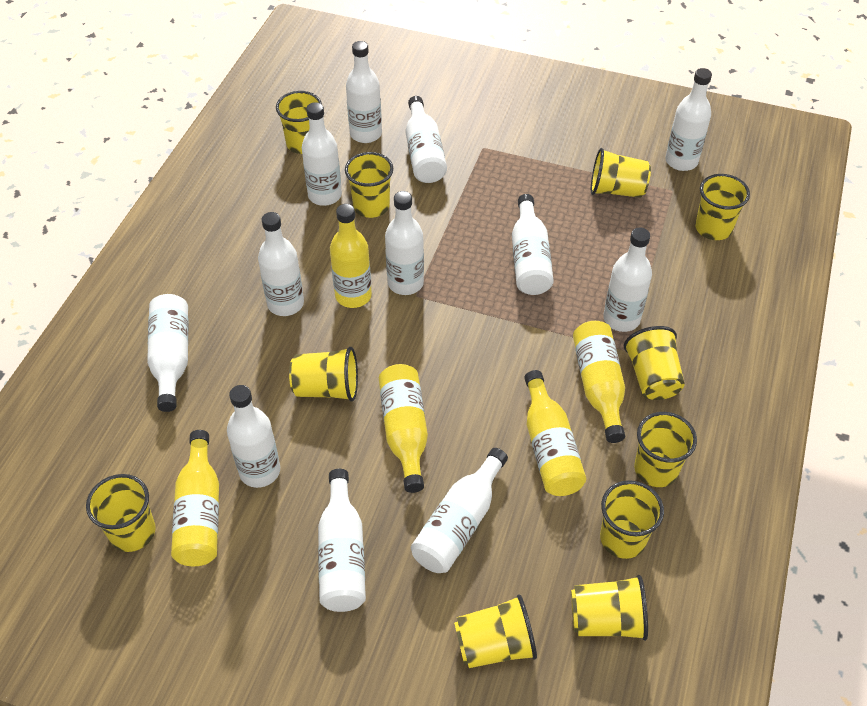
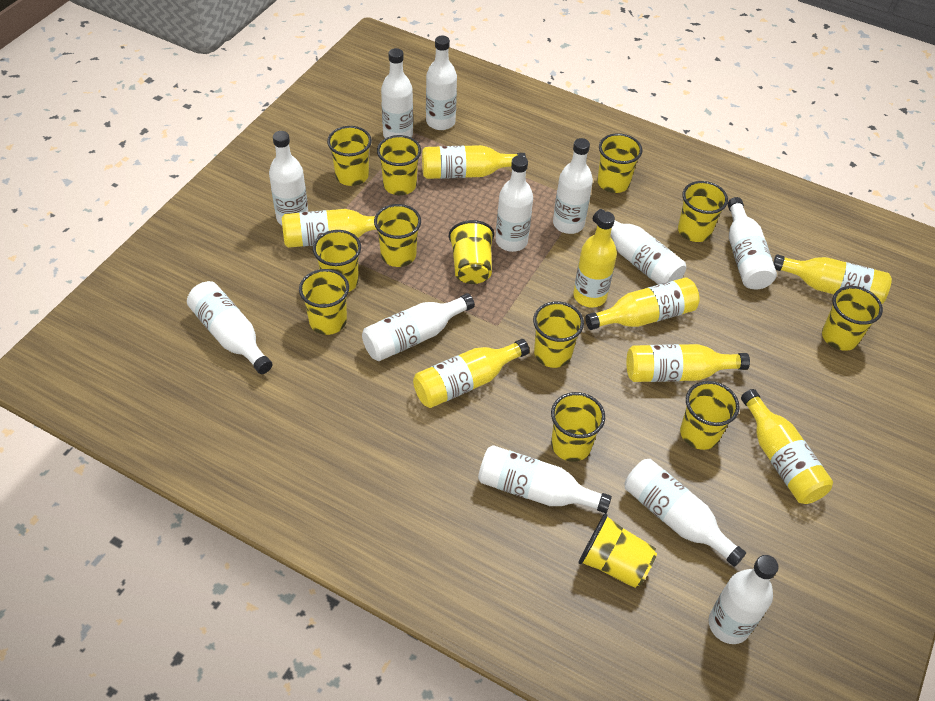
yellow bottle: 5 -> 8
yellow cup: 11 -> 13

